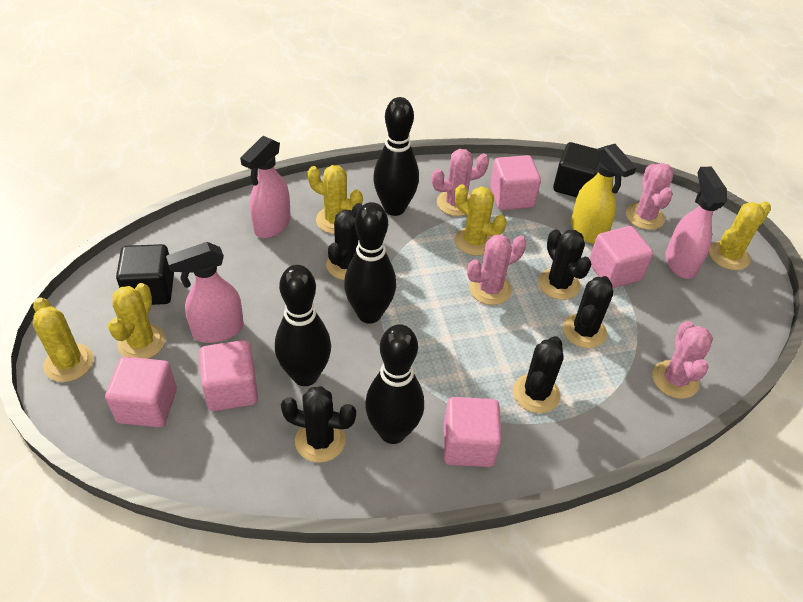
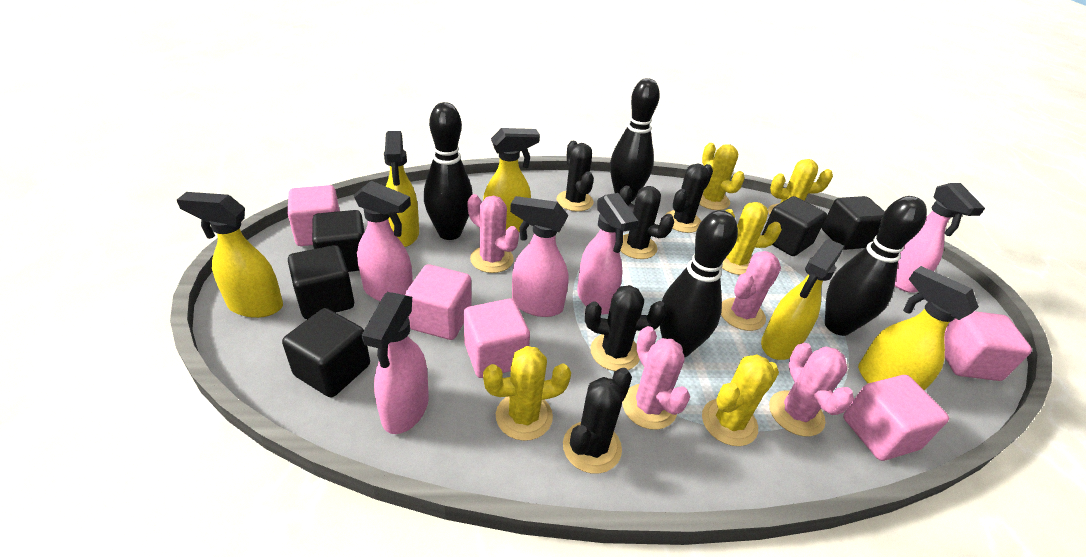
black cube: 2 -> 5
pink spray bottle: 3 -> 5
yellow spray bottle: 1 -> 5

